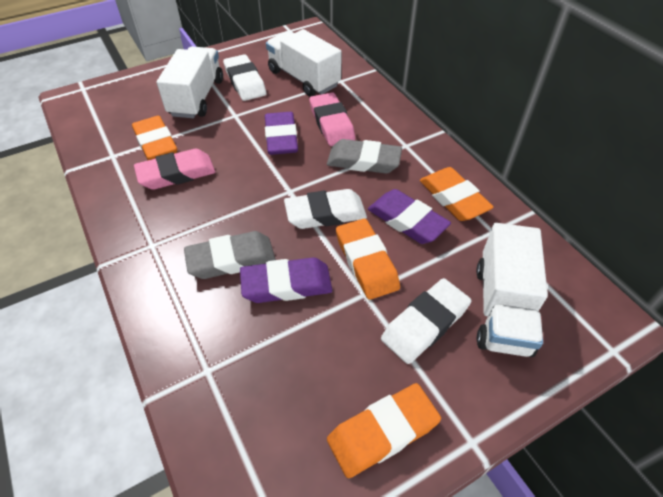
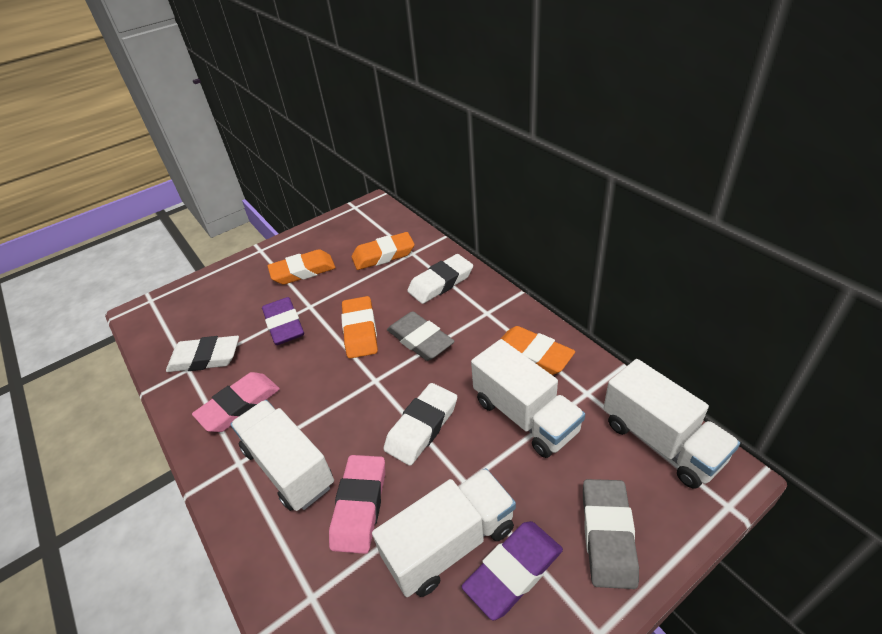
purple eraser: 3 -> 2
white truck: 3 -> 4

